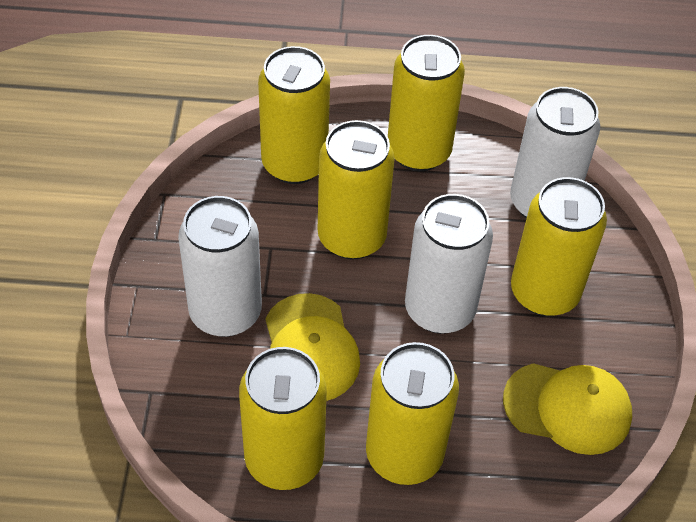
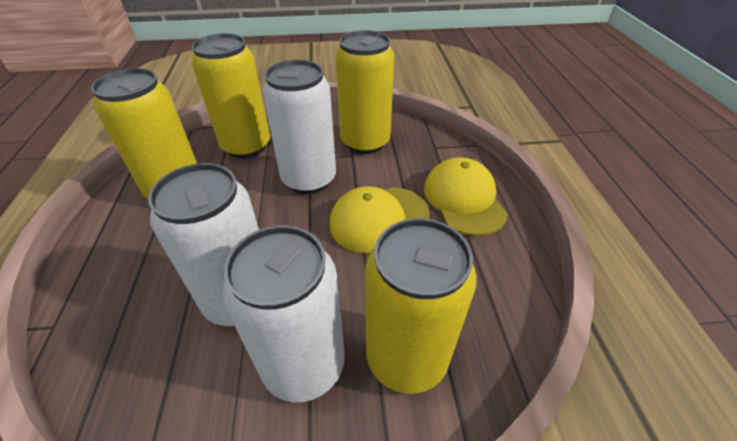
yellow can: 6 -> 4

